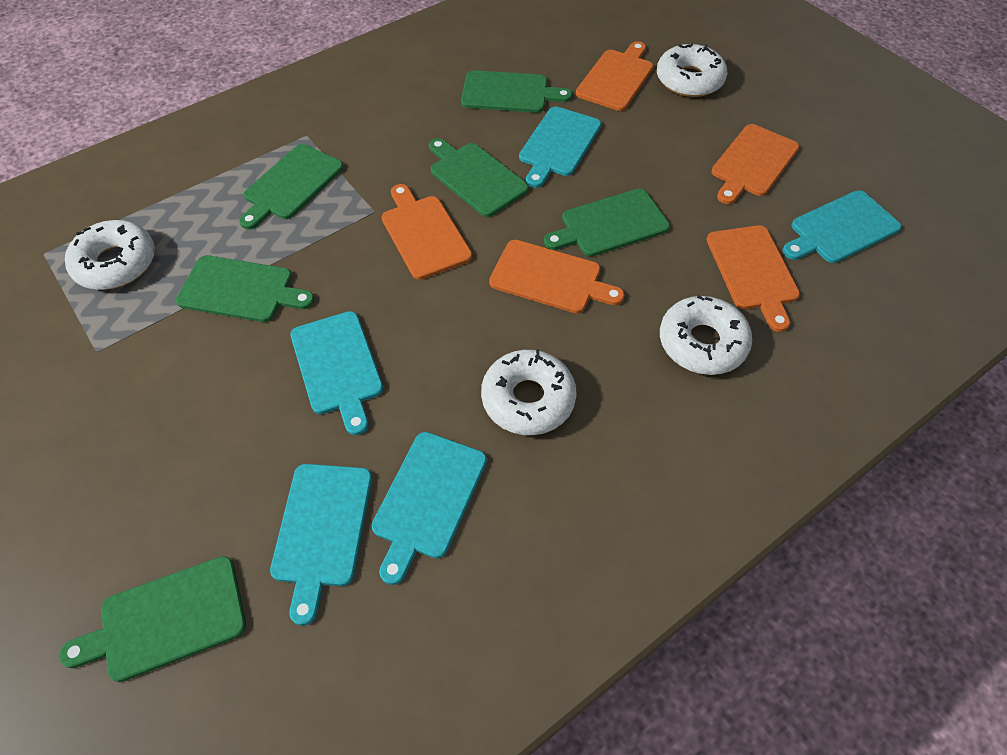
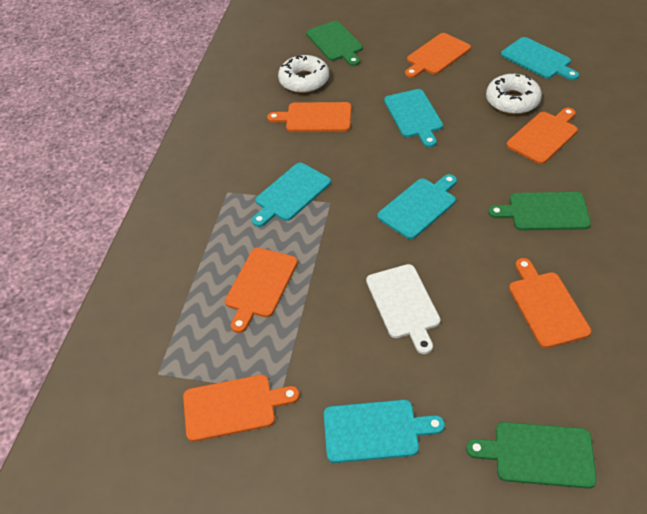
green cutting board: 6 -> 3
orange cutting board: 5 -> 6
white cutting board: 0 -> 1
white donut: 4 -> 2

